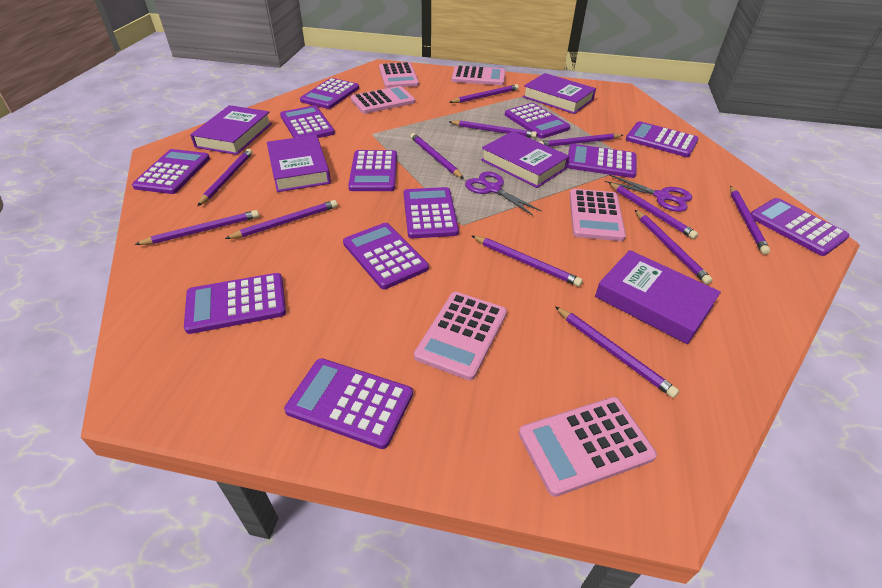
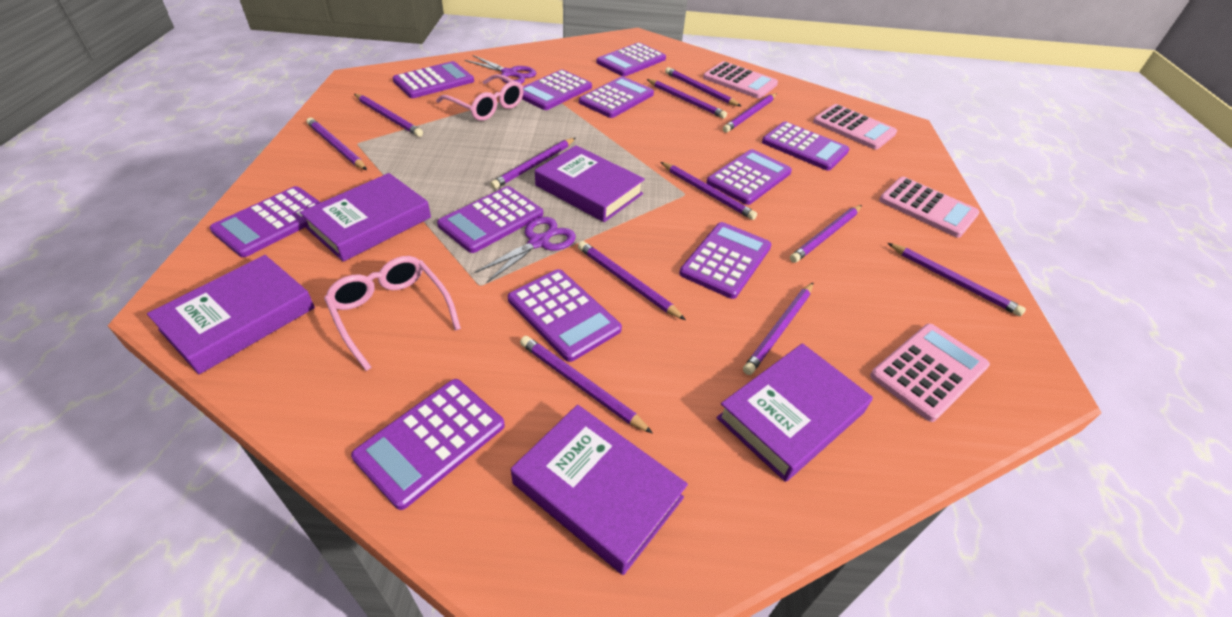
pink calculator: 6 -> 4
pink glasses: 0 -> 2
purple calculator: 12 -> 11

